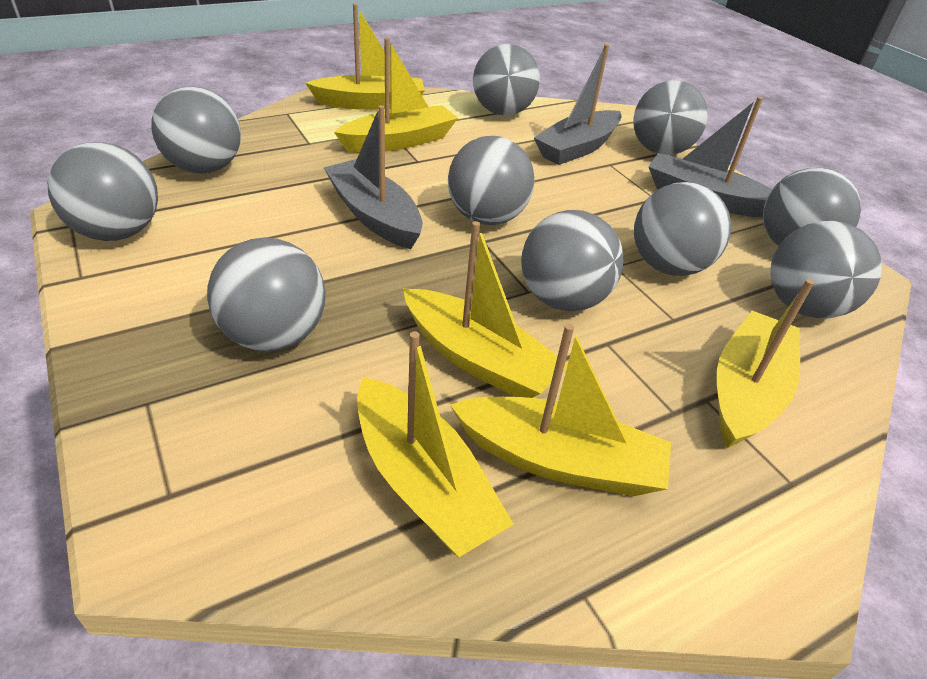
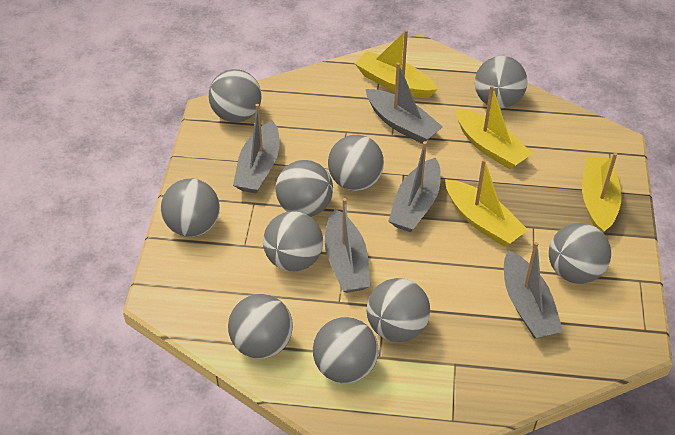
grey boat: 3 -> 5
yellow boat: 6 -> 4

